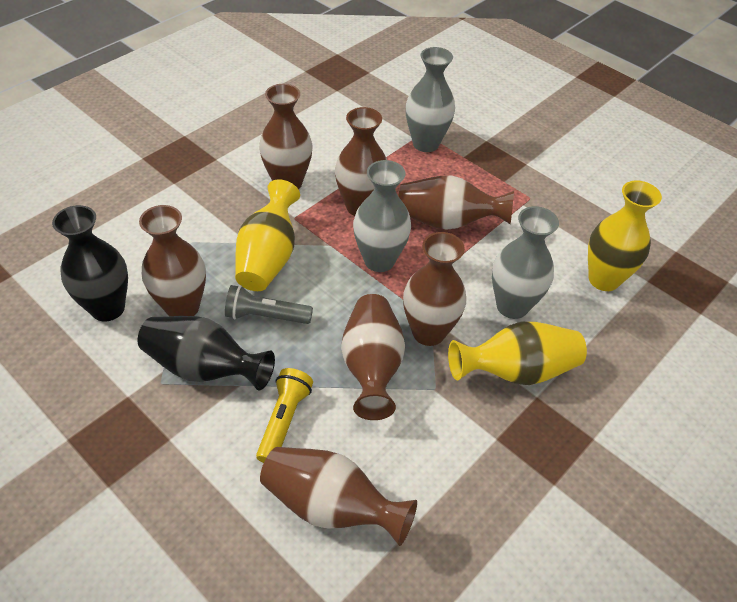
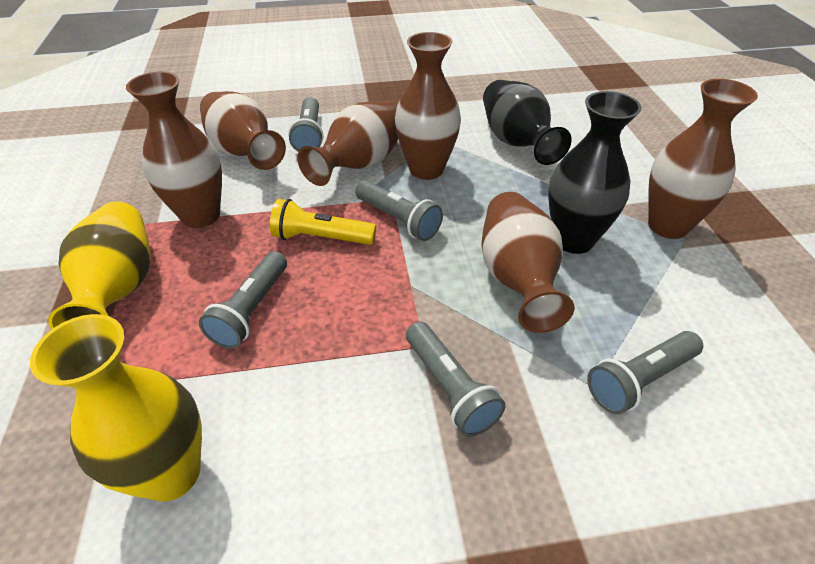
brown vase: 7 -> 6
grey flashlight: 1 -> 5
grey vase: 3 -> 0
yellow vase: 3 -> 2

